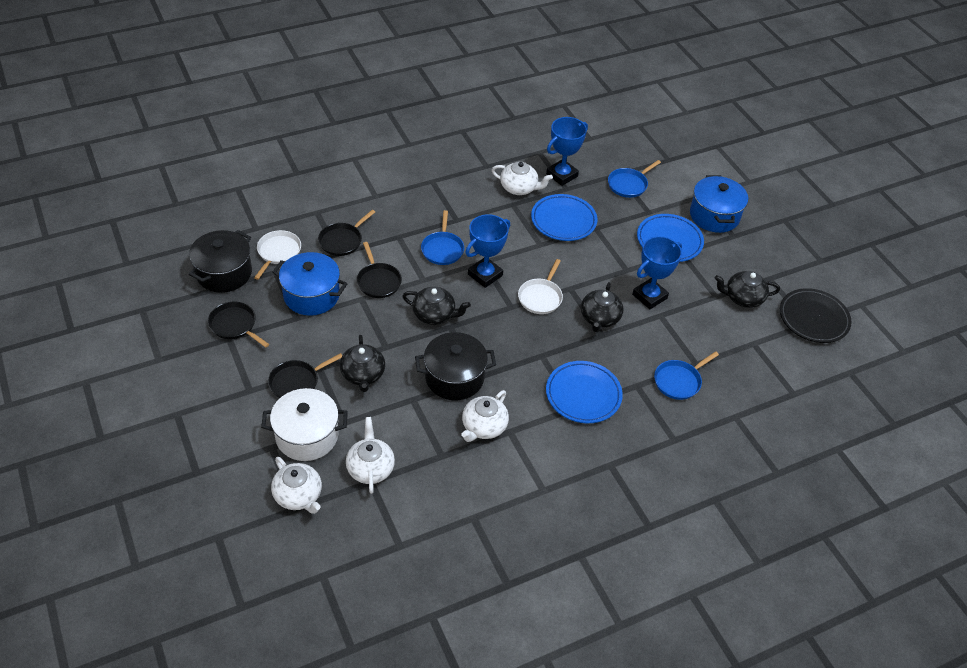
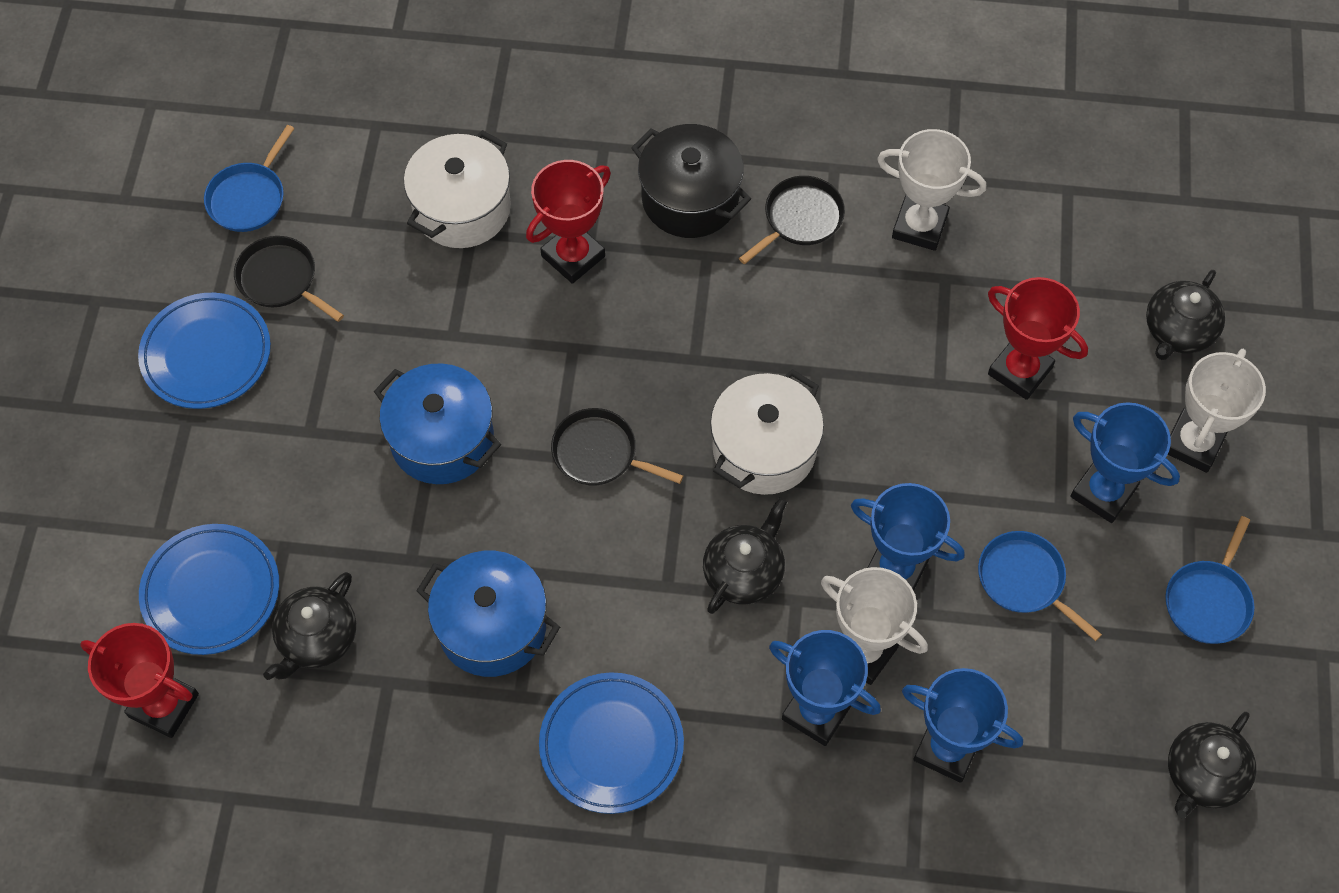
black pan: 4 -> 3
black plate: 1 -> 0
black pot: 2 -> 1
blue trophy: 3 -> 4
red trophy: 0 -> 3
white pan: 2 -> 0
white pot: 1 -> 2
white teapot: 4 -> 0
white trophy: 0 -> 3

